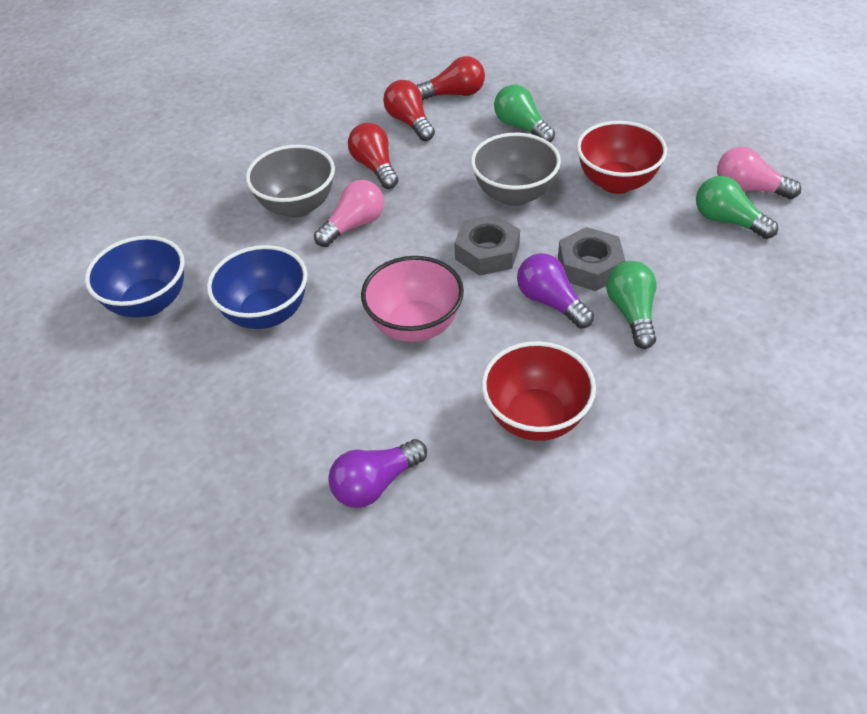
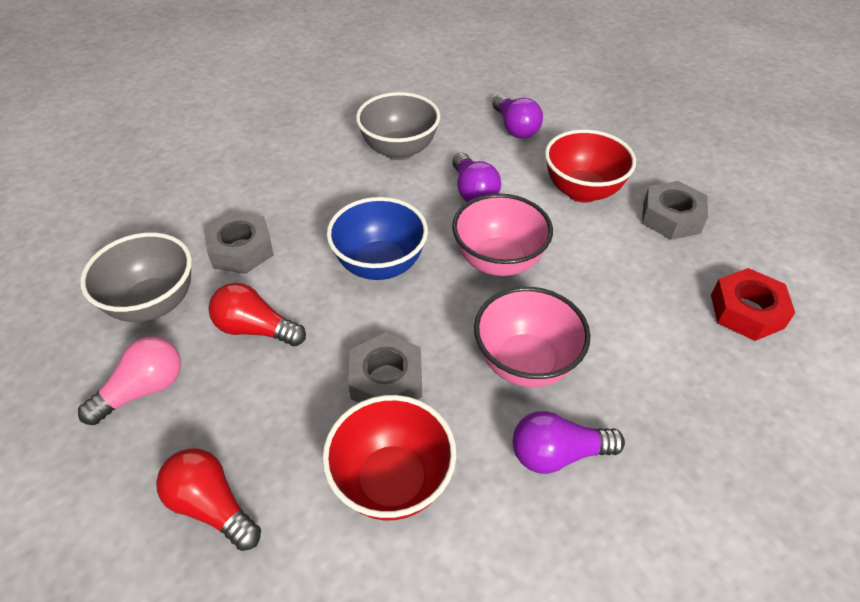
blue bowl: 2 -> 1
green light bulb: 3 -> 0
grey nut: 2 -> 3
pink bowl: 1 -> 2
pink light bulb: 2 -> 1
purple light bulb: 2 -> 3
red light bulb: 3 -> 2
red nut: 0 -> 1

